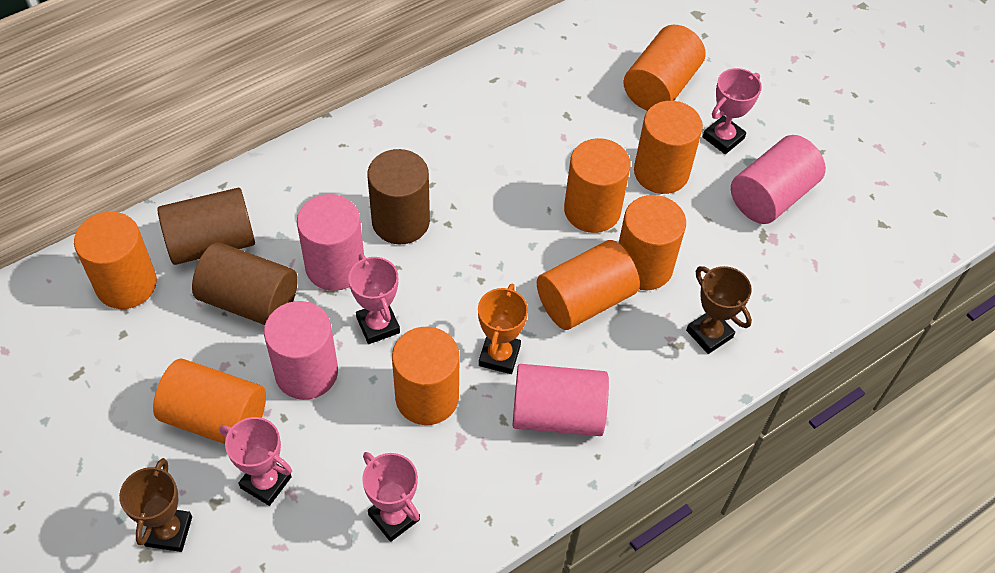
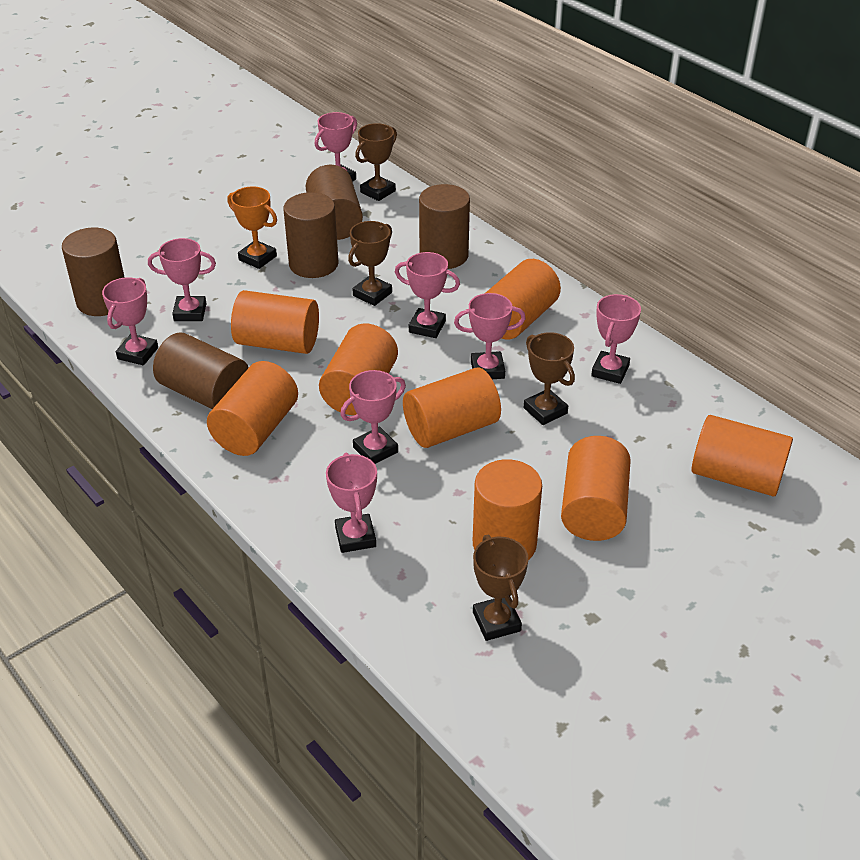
brown cylinder: 3 -> 5
brown trophy: 2 -> 4
pink cylinder: 4 -> 0
pink trophy: 4 -> 8

